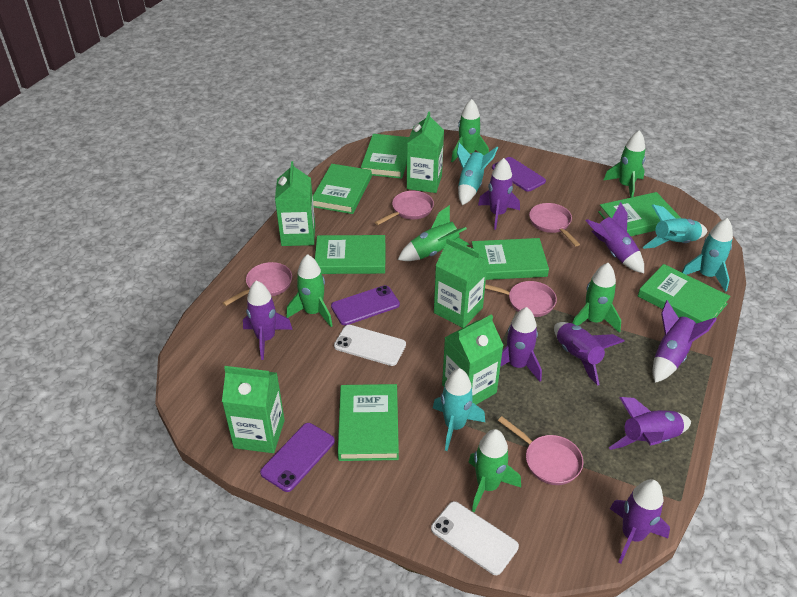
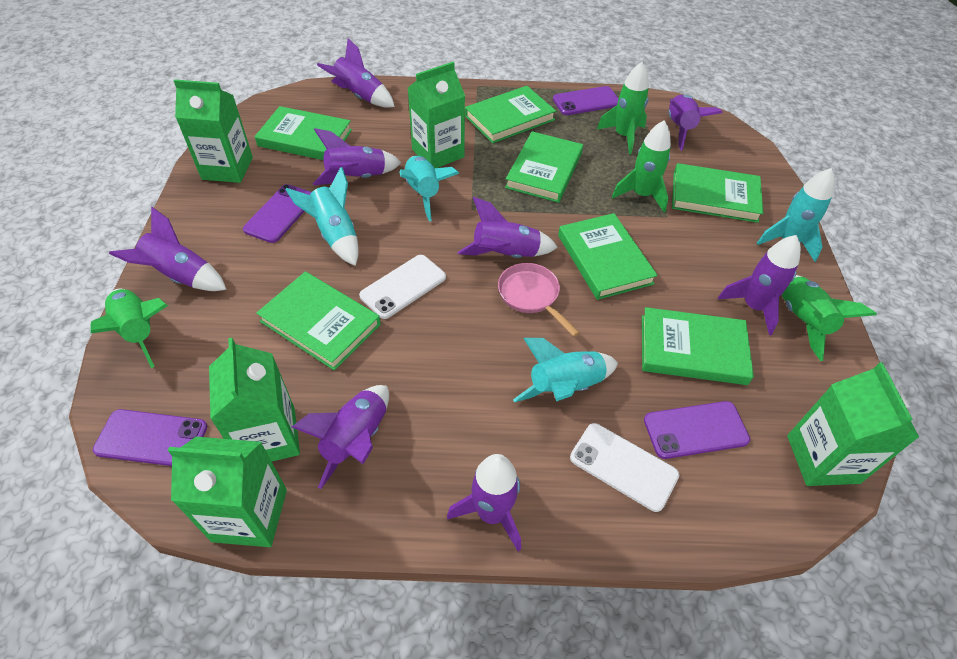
green rocket: 6 -> 4
pink pan: 5 -> 1
purple phone: 3 -> 4

